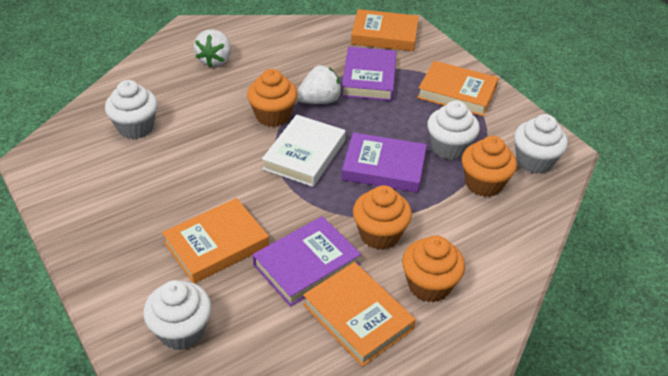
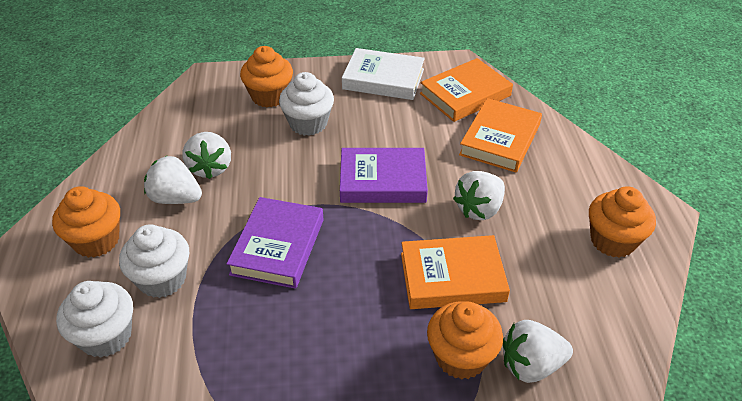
orange book: 4 -> 3
purple book: 3 -> 2
white cupcake: 4 -> 3
white strawberry: 2 -> 4

